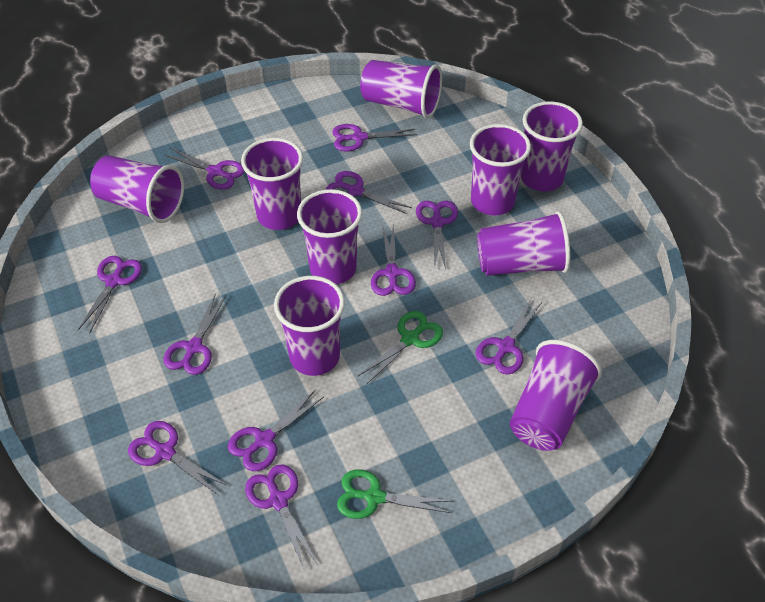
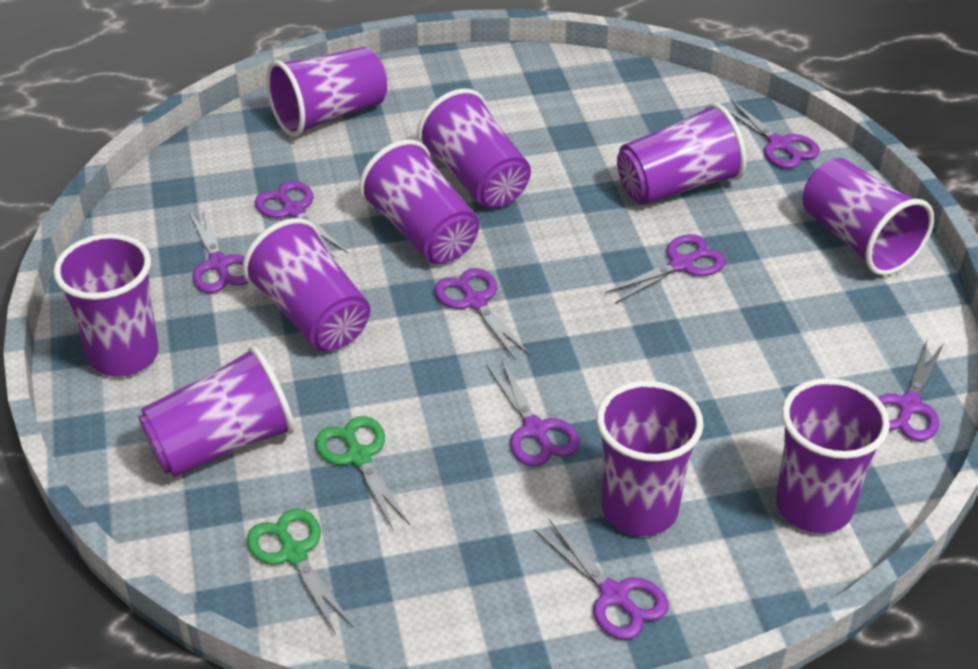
purple cup: 9 -> 10
purple scissors: 11 -> 8

